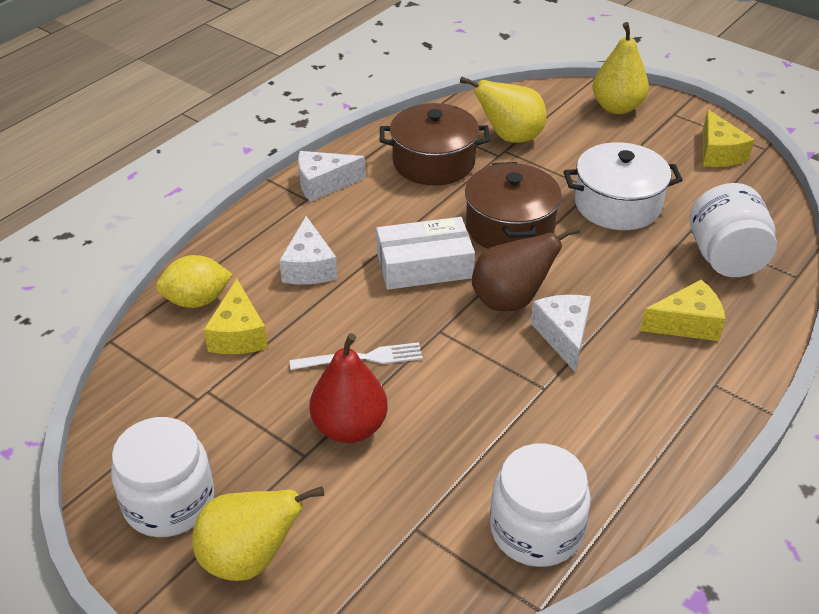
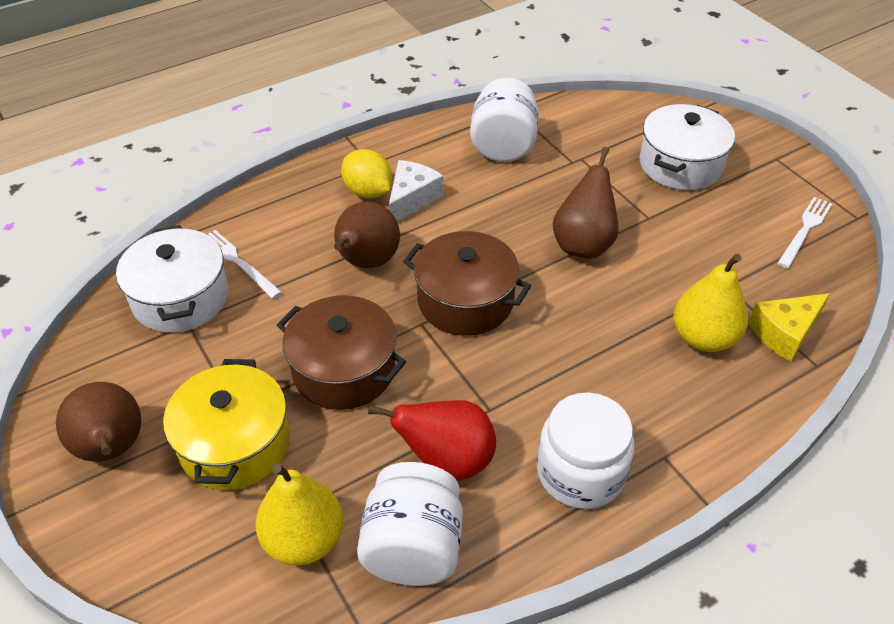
brown pear: 1 -> 3
white box: 1 -> 0
white cheese: 3 -> 1
white fork: 1 -> 2
white pot: 1 -> 2
yellow cheese: 3 -> 1
yellow pear: 3 -> 2
yellow pot: 0 -> 1

